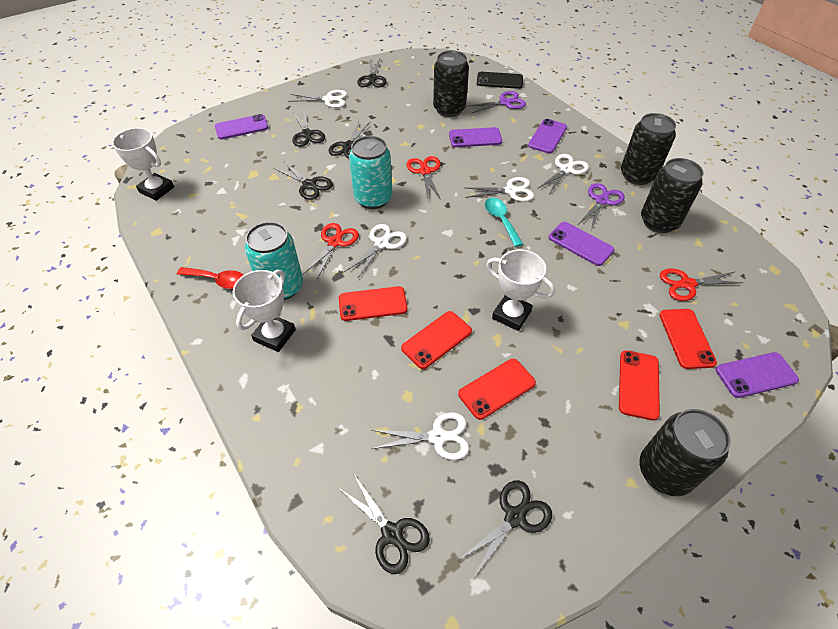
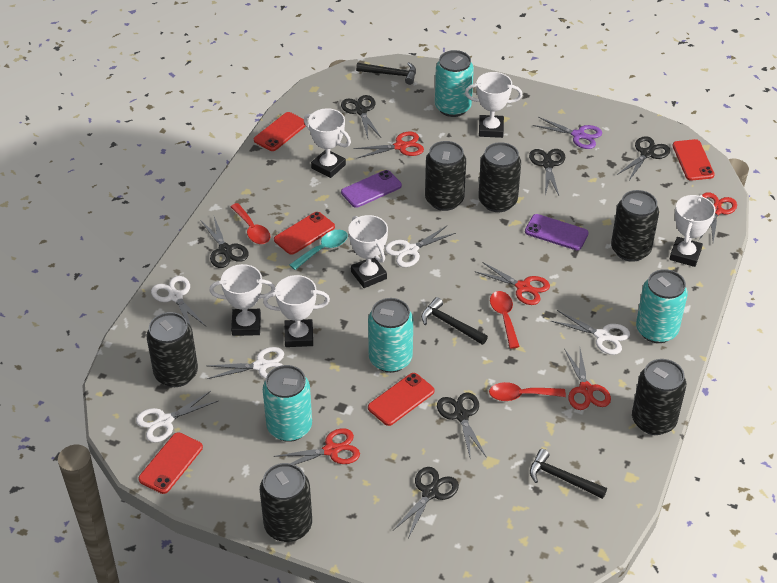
black can: 4 -> 6
black hammer: 0 -> 3
black phone: 1 -> 0
purple phone: 5 -> 2
purple scissors: 2 -> 1
red scissors: 3 -> 5
red spoon: 1 -> 3
turquoise can: 2 -> 4
white trophy: 3 -> 6

